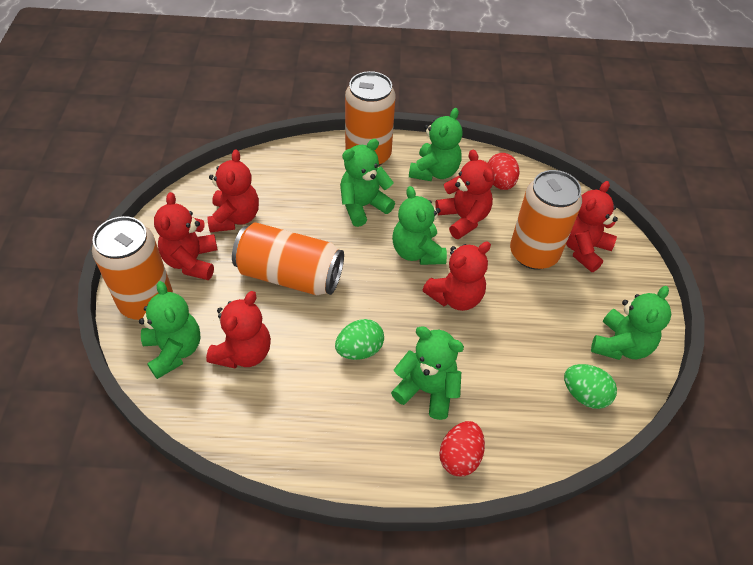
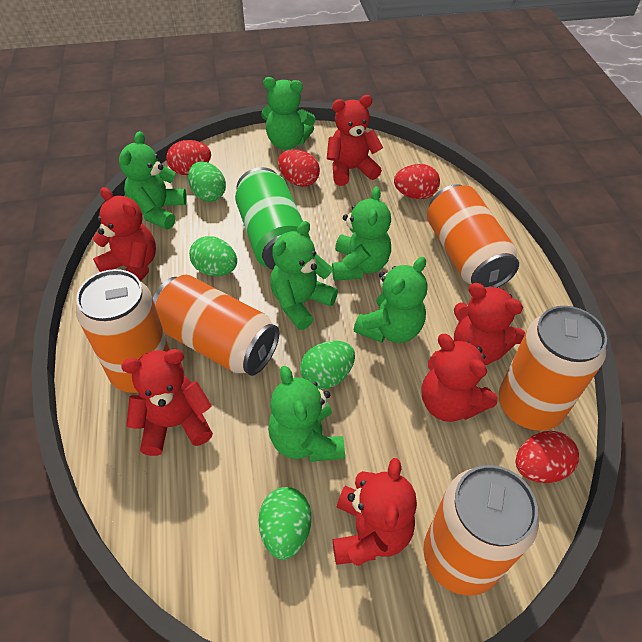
green can: 0 -> 1
green egg: 2 -> 4
orange can: 4 -> 5
red egg: 2 -> 4

